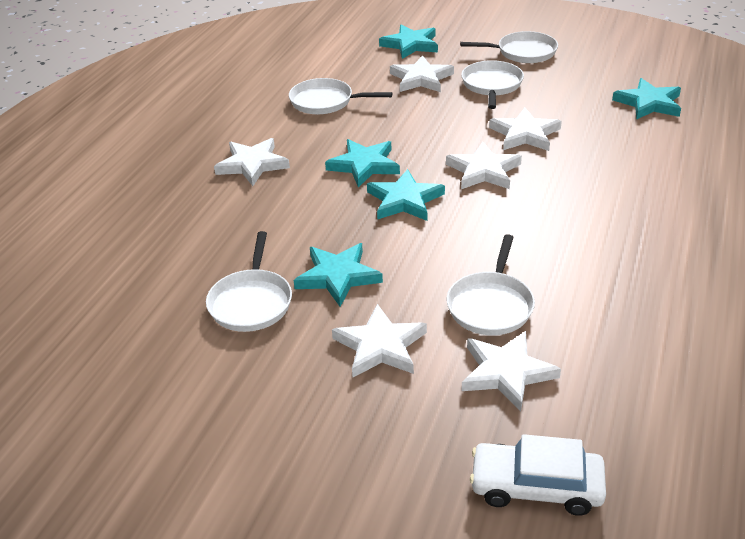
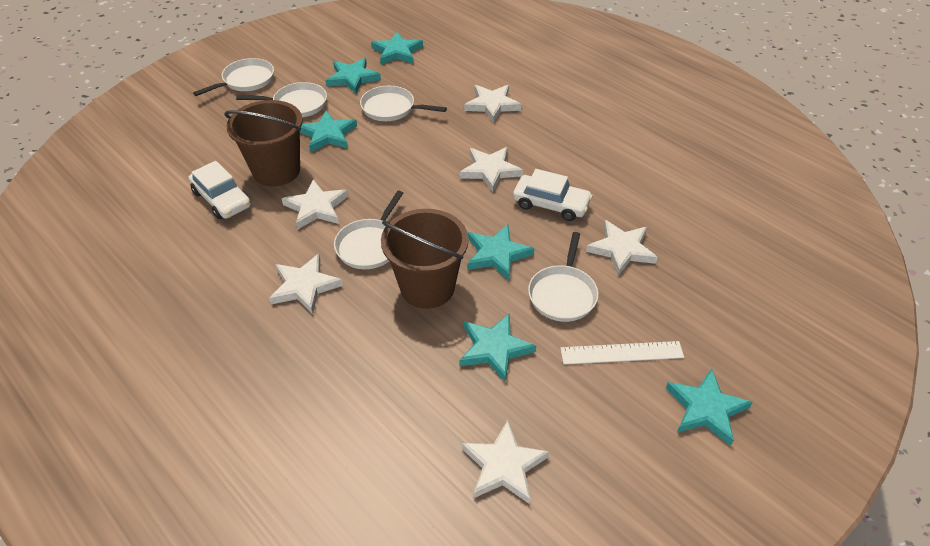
brown bucket: 0 -> 2
turquoise star: 5 -> 6
white car: 1 -> 2
white ruler: 0 -> 1

